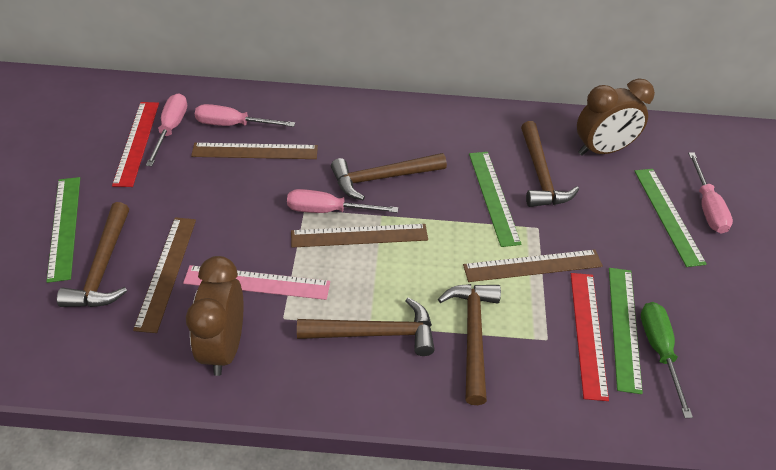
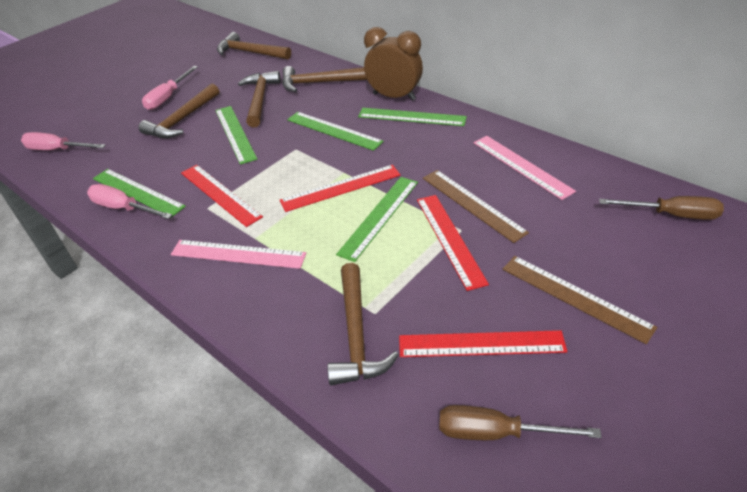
brown clock: 2 -> 1
brown ruler: 4 -> 2
brown screwdriver: 0 -> 2
green ruler: 4 -> 5
green screwdriver: 1 -> 0
pink ruler: 1 -> 2
pink screwdriver: 4 -> 3
red ruler: 2 -> 4

